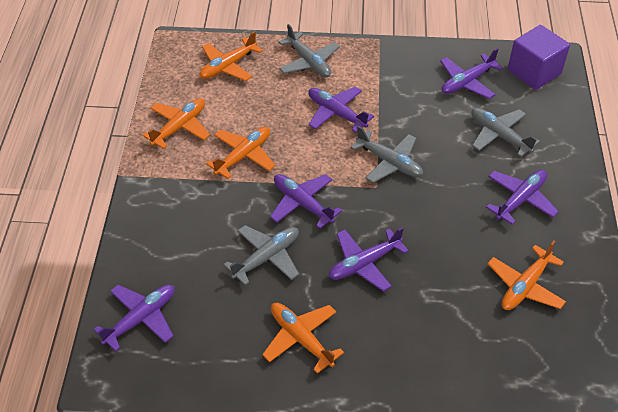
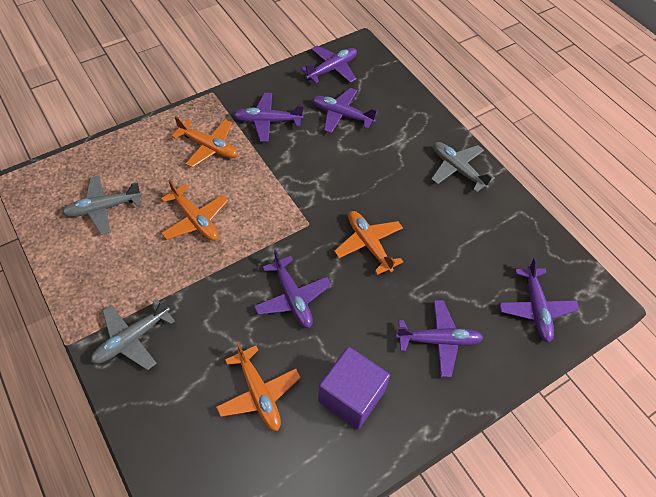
grey plane: 4 -> 3
orange plane: 5 -> 4

